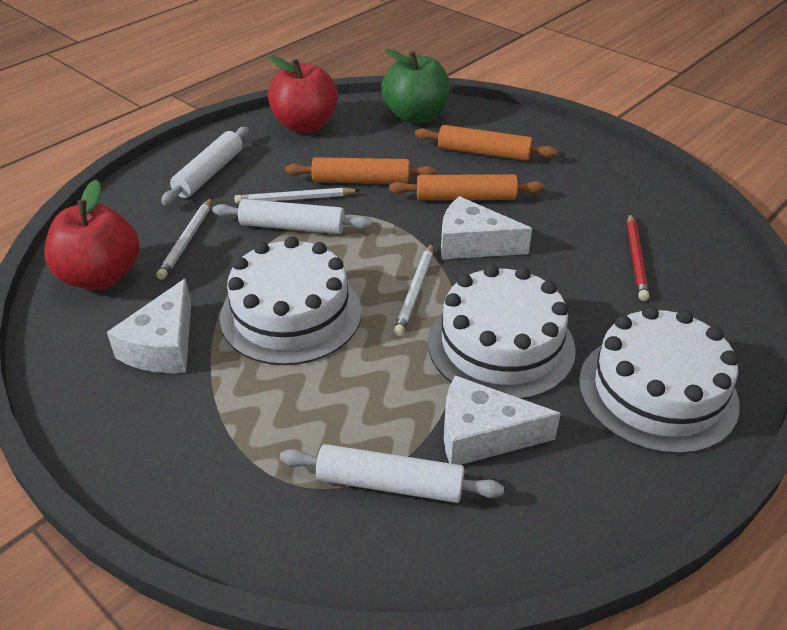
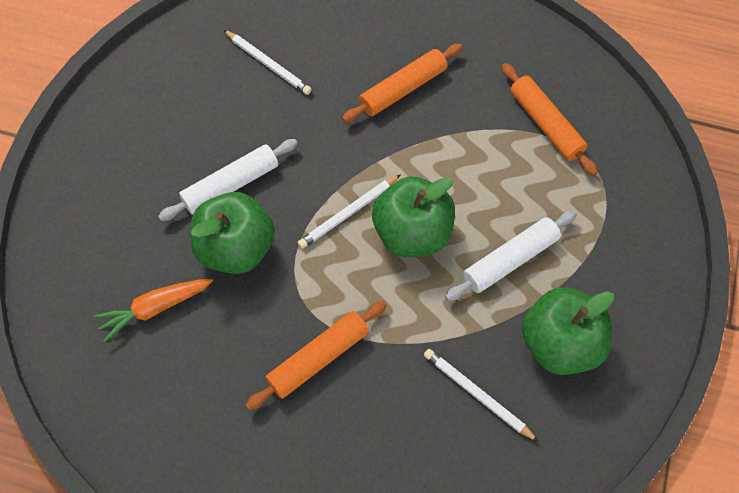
green apple: 1 -> 3
orange carrot: 0 -> 1
red apple: 2 -> 0
red pencil: 1 -> 0
white cake: 3 -> 0
white cheese: 3 -> 0
white rolling pin: 3 -> 2

